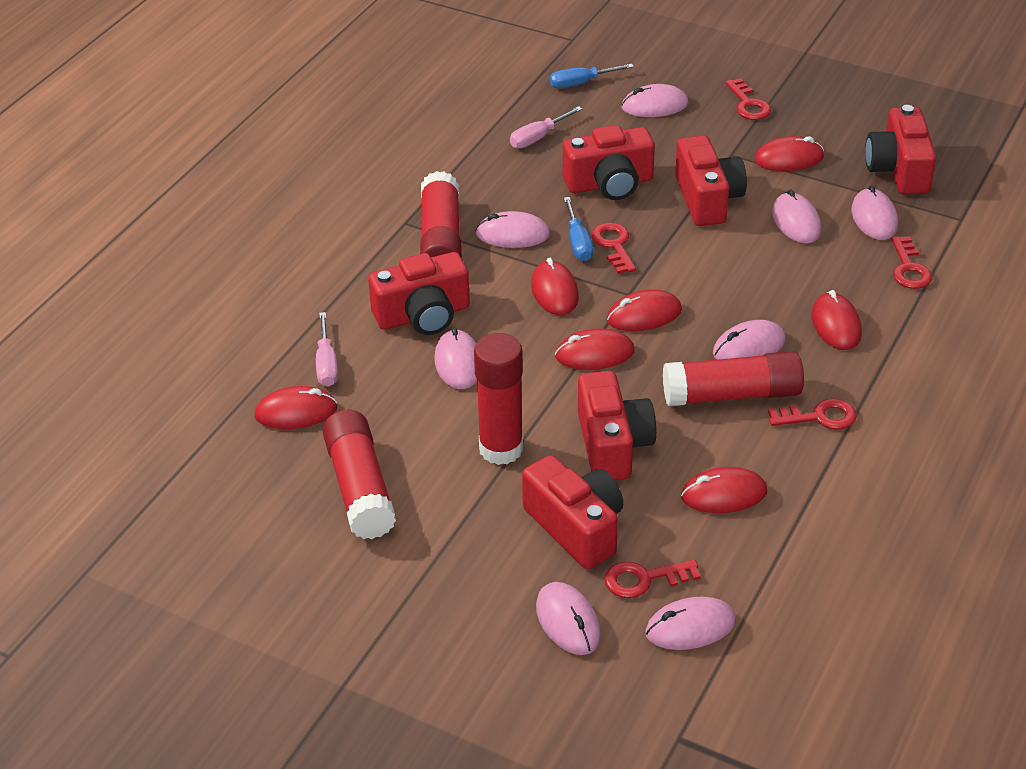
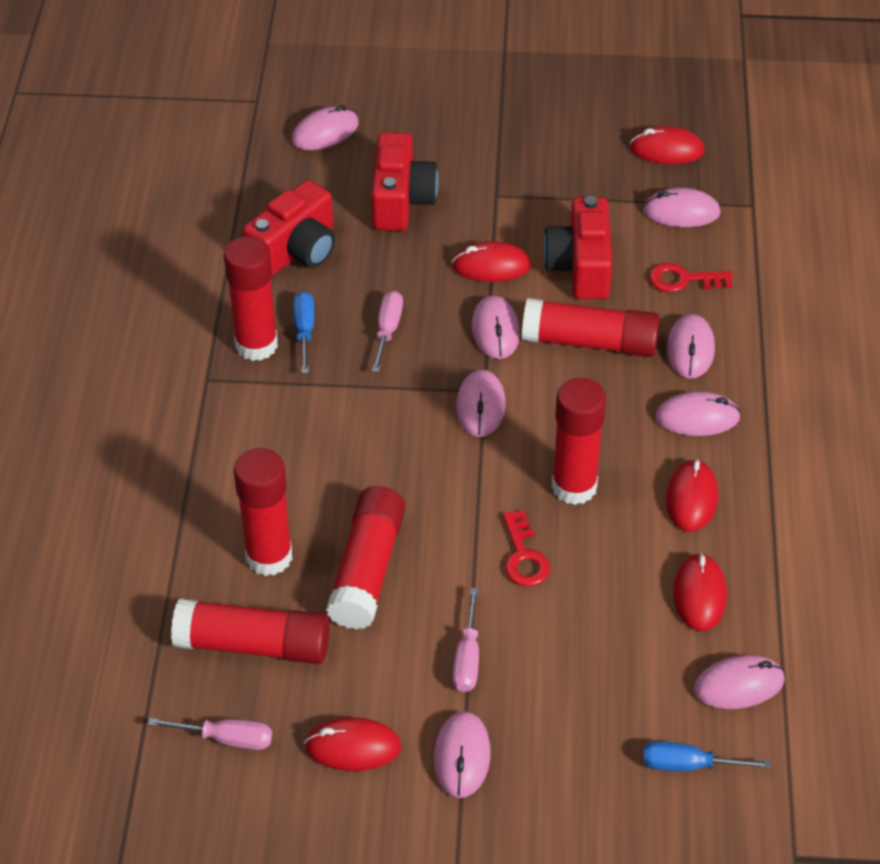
pink screwdriver: 2 -> 3
red camera: 6 -> 3
red glue stick: 4 -> 6
red key: 5 -> 2
red mouse: 7 -> 5

